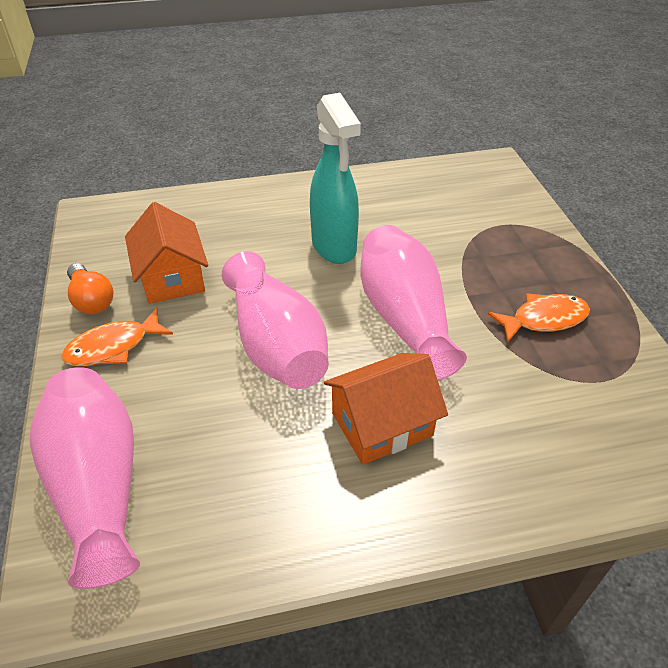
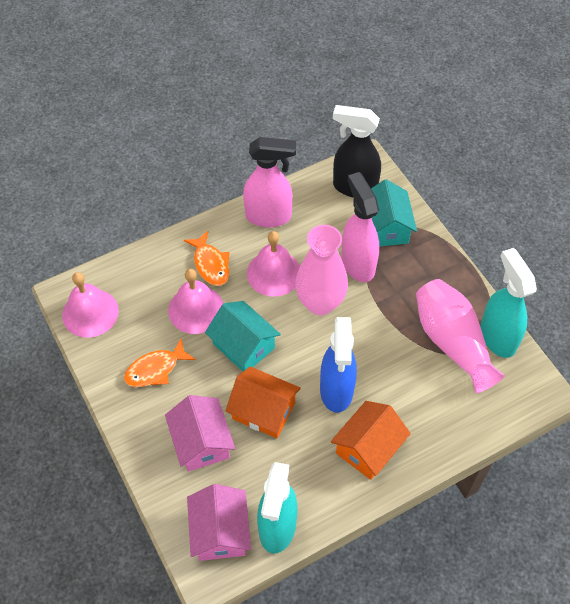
black spray bottle: 0 -> 1
blue spray bottle: 0 -> 1
orange light bulb: 1 -> 0
pink bell: 0 -> 3
pink house: 0 -> 2
pink spray bottle: 0 -> 2
pink vase: 3 -> 2
turquoise house: 0 -> 2
turquoise spray bottle: 1 -> 2

